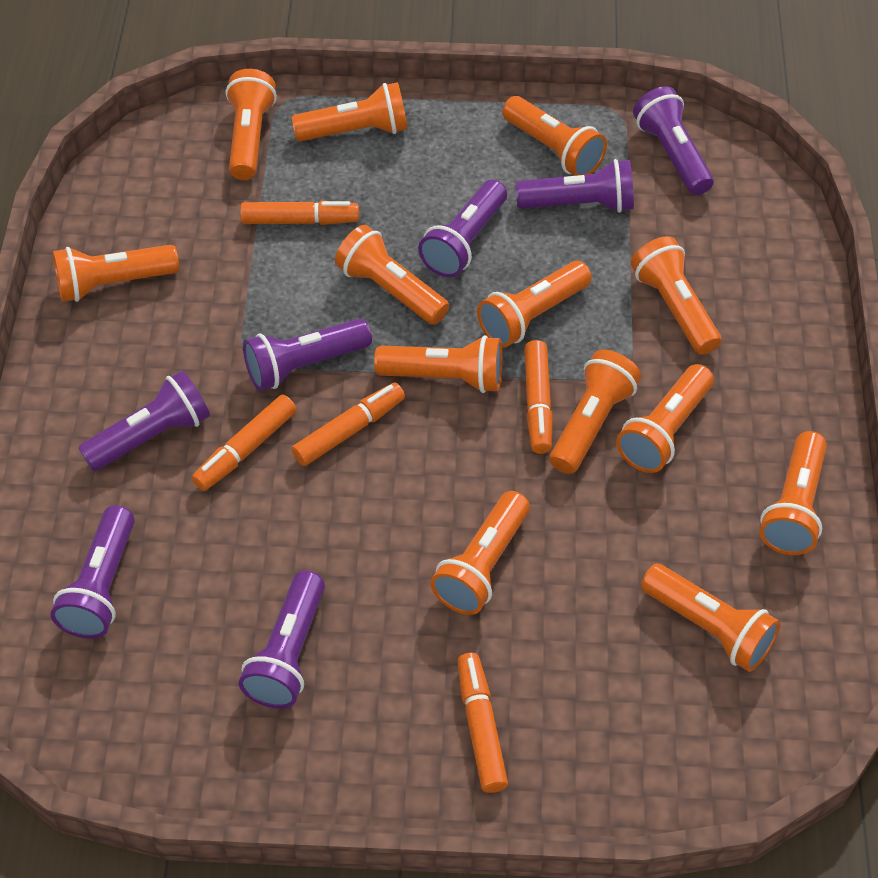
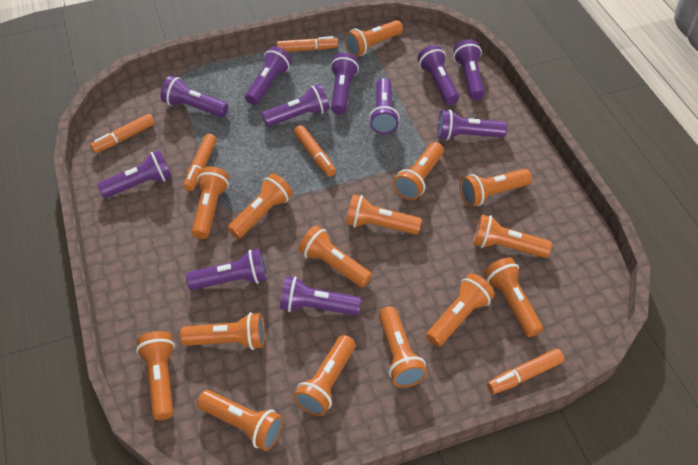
orange flashlight: 13 -> 15
purple flashlight: 7 -> 11

